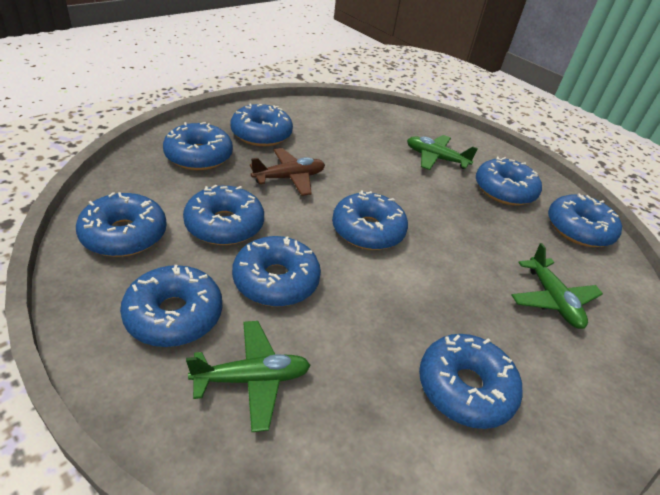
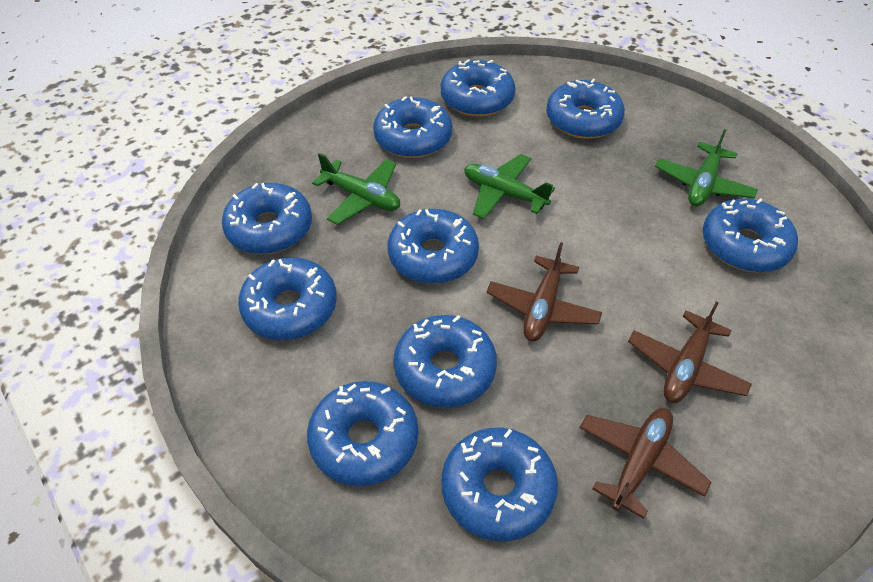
brown plane: 1 -> 3

